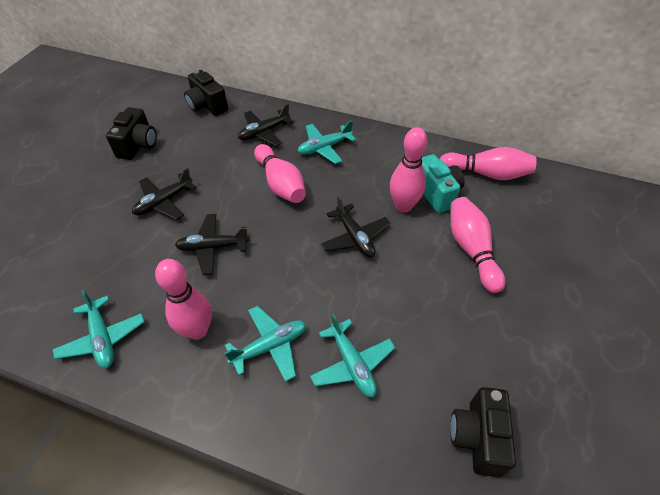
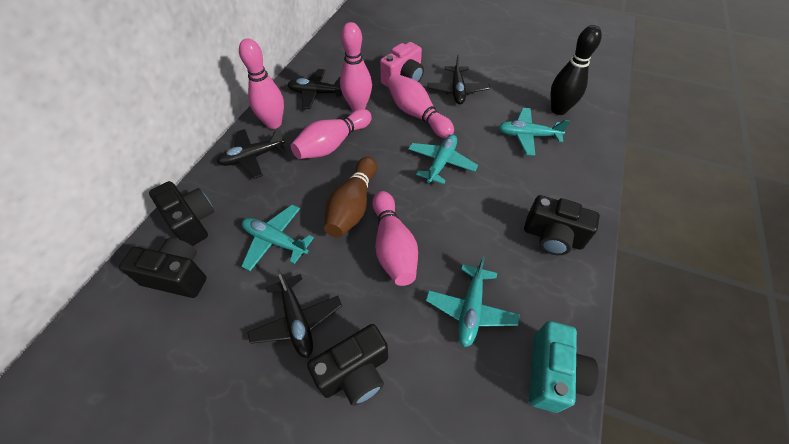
black bowling pin: 0 -> 1
black camera: 3 -> 4
brown bowling pin: 0 -> 1
pink camera: 0 -> 1

